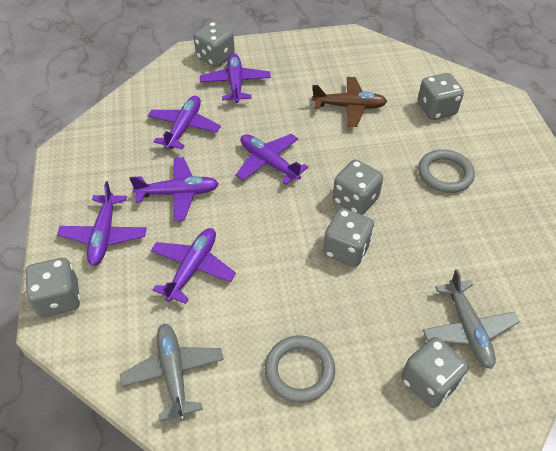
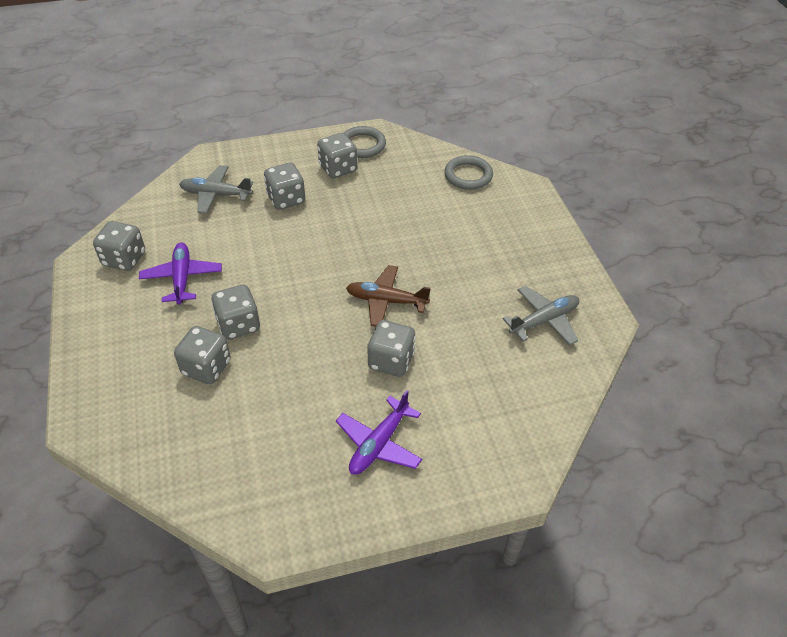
purple plane: 6 -> 2

